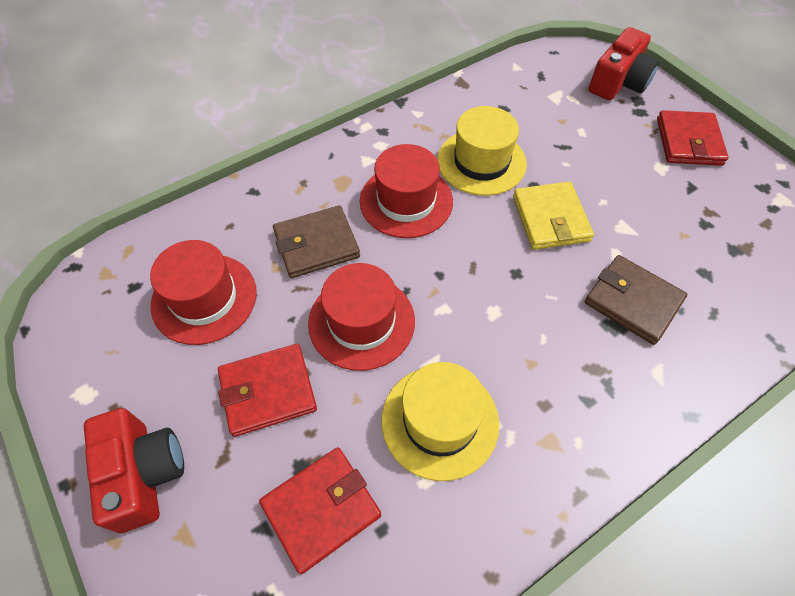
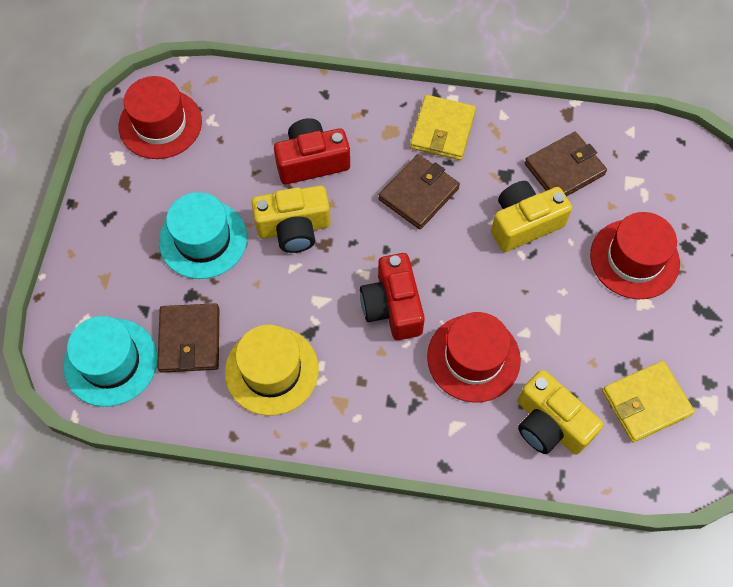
brown wallet: 2 -> 3
red wallet: 3 -> 0
turquoise hat: 0 -> 2
yellow camera: 0 -> 3
yellow hat: 2 -> 1
yellow wallet: 1 -> 2

